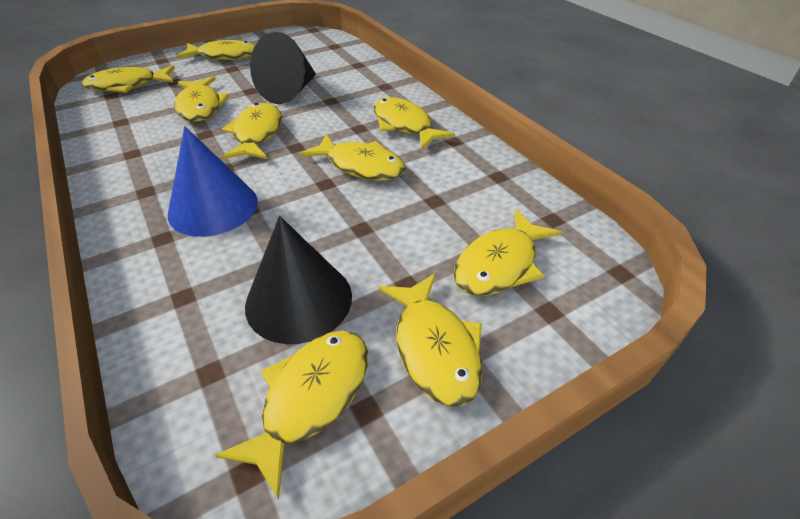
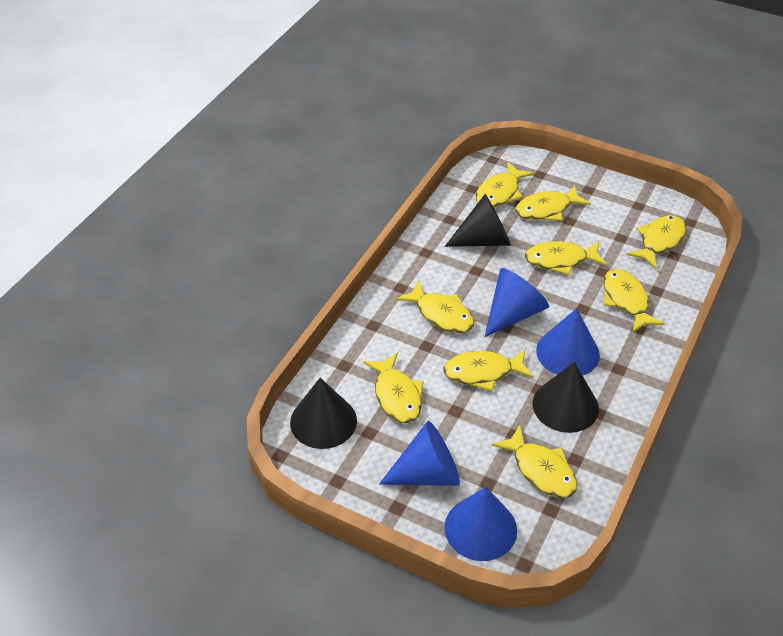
black cone: 2 -> 3
blue cone: 1 -> 4

